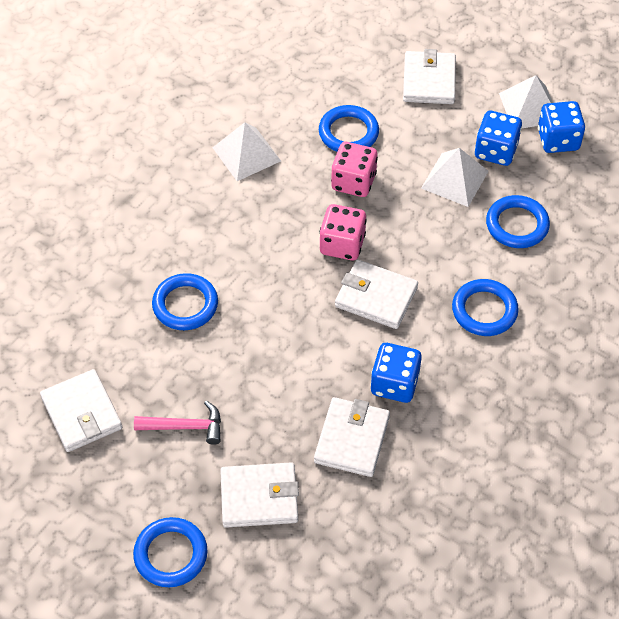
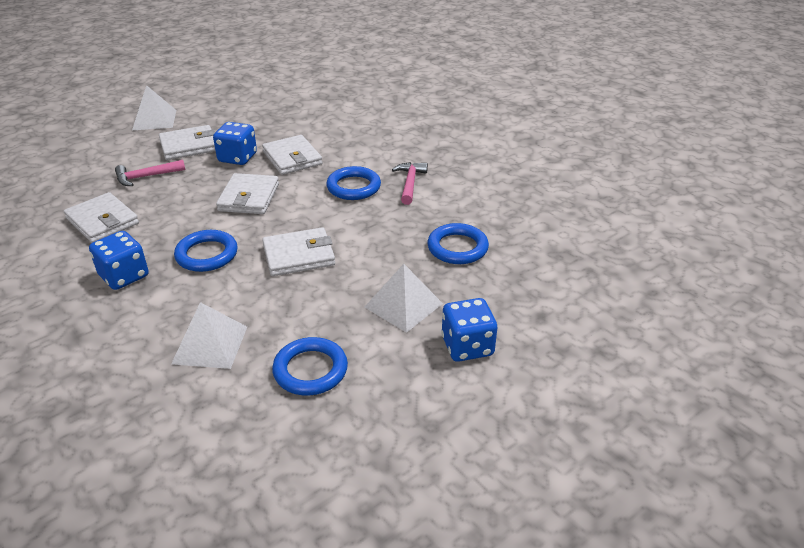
blue ring: 5 -> 4
pink dice: 2 -> 0
pink hammer: 1 -> 2

